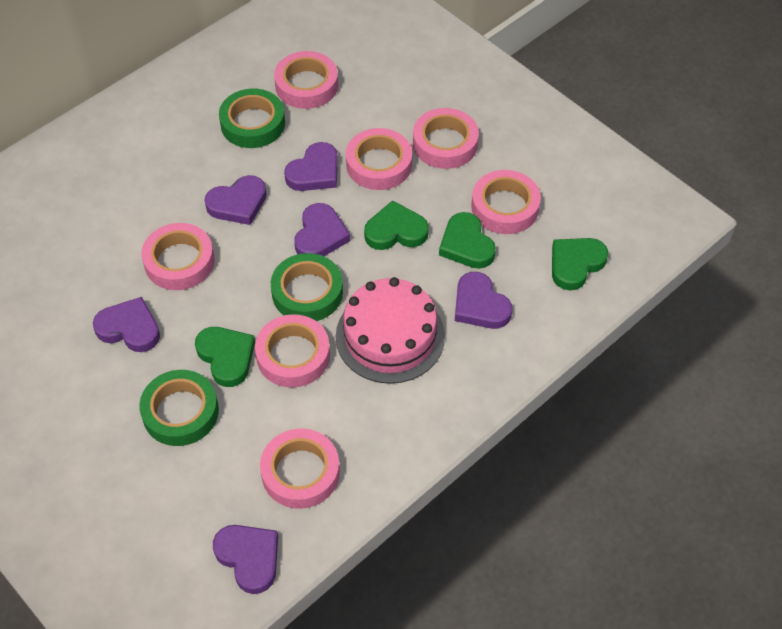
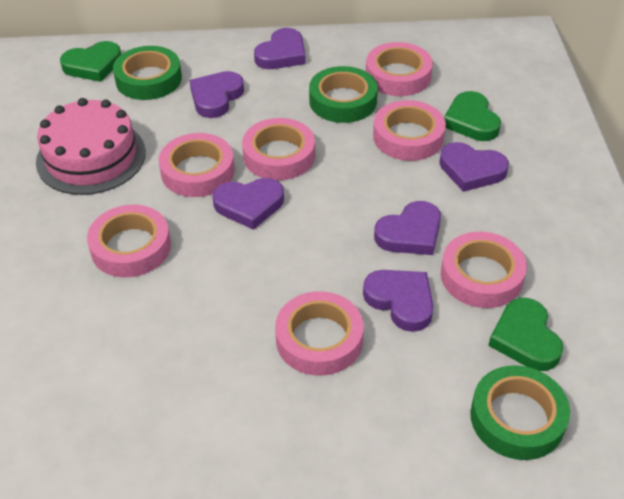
green heart: 4 -> 3

